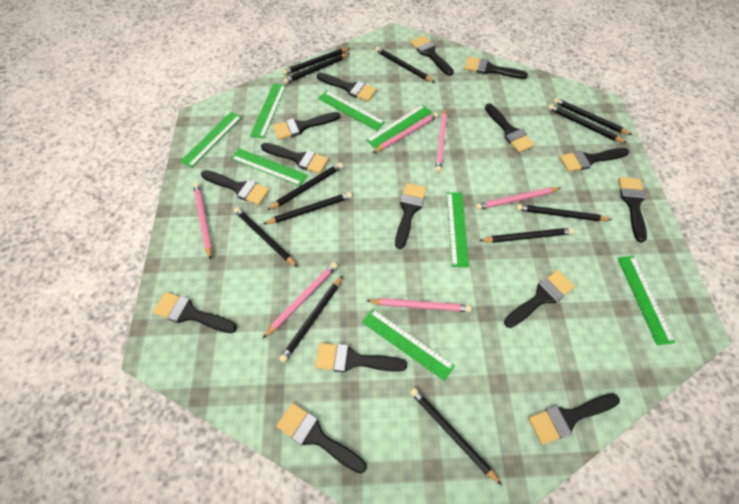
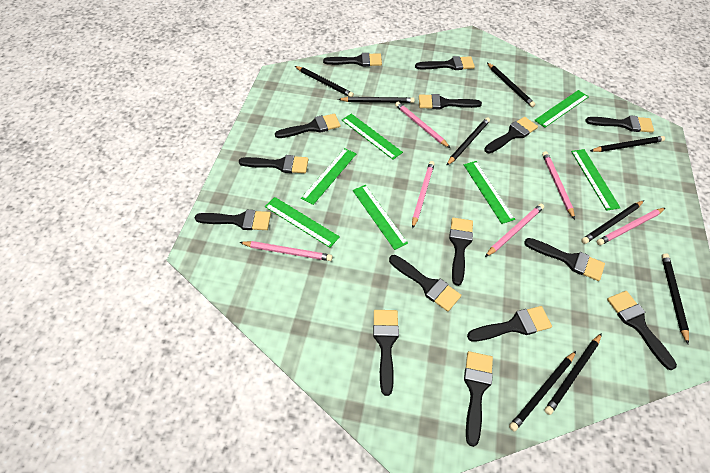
black pencil: 12 -> 9
green ruler: 8 -> 7

